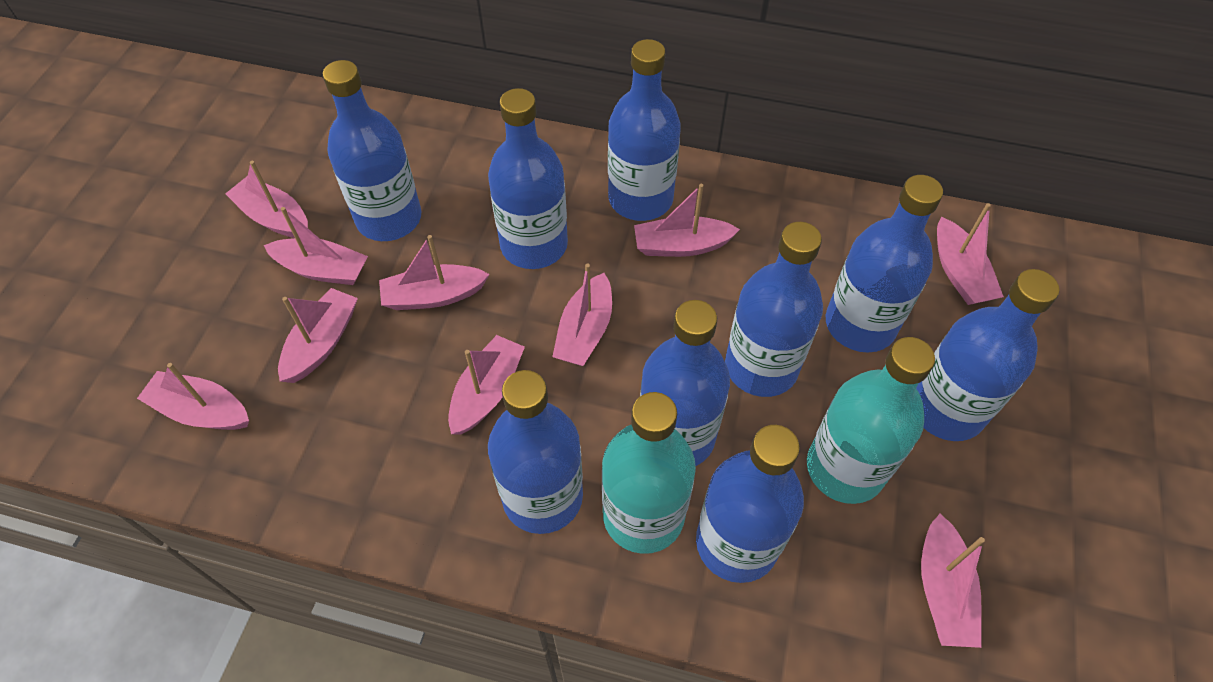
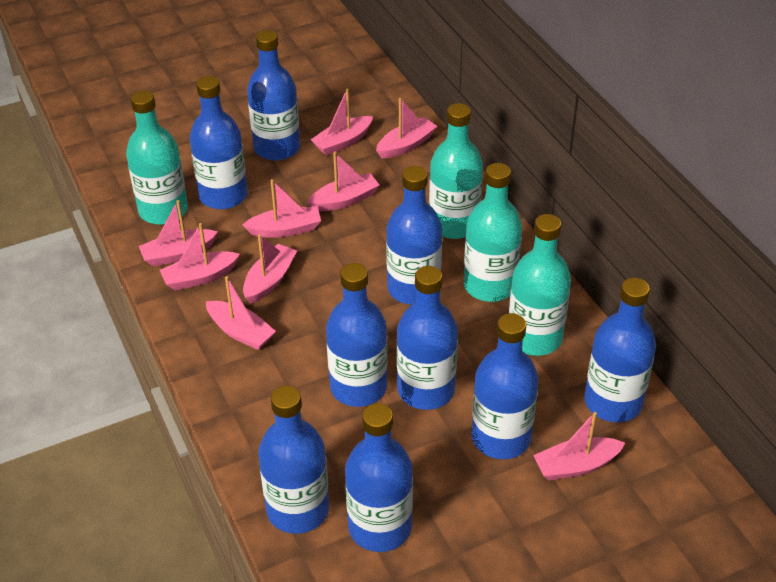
pink boat: 10 -> 9
turquoise bottle: 2 -> 4

